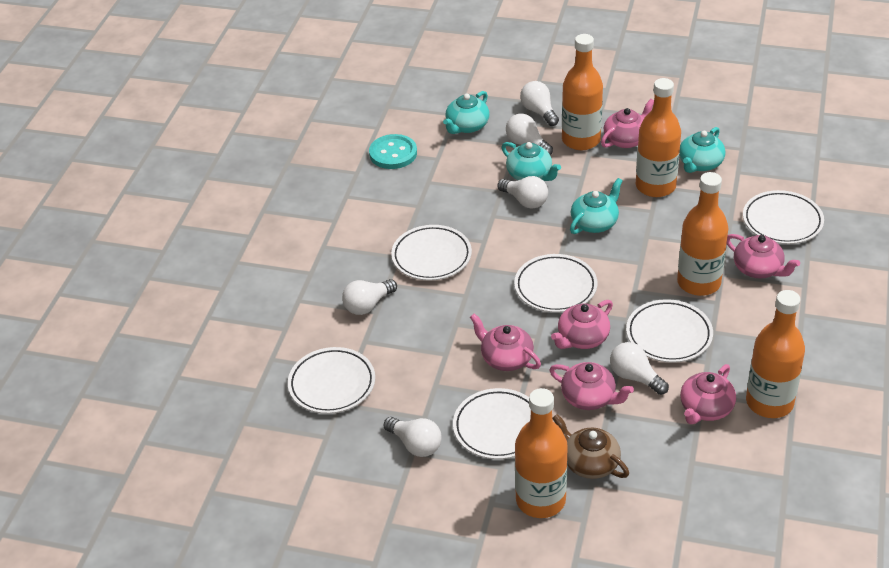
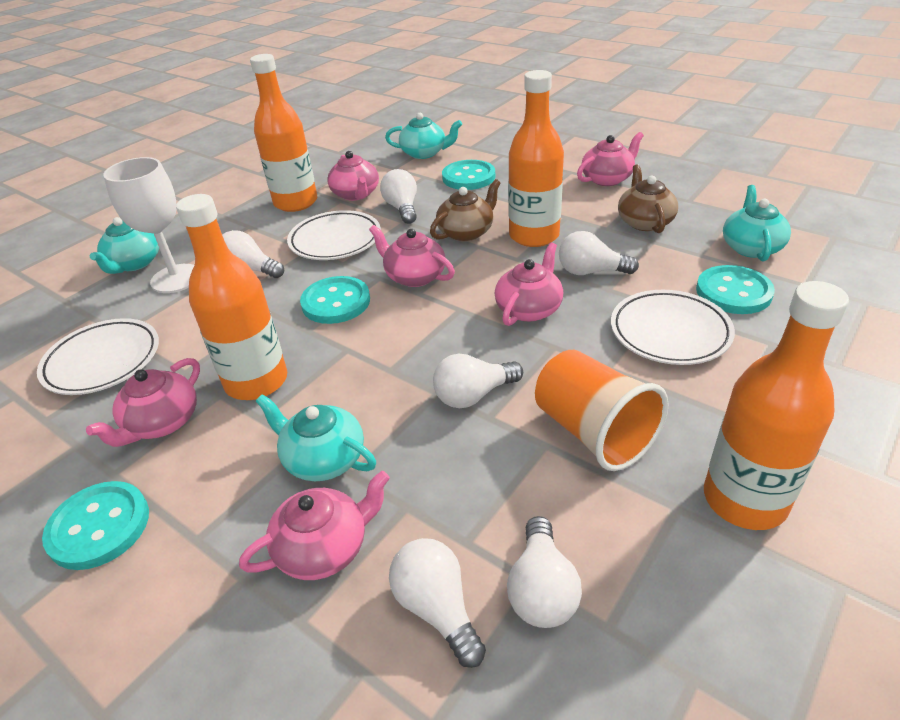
brown teapot: 1 -> 2
orange bottle: 5 -> 4
orange cup: 0 -> 1
turquoise button: 1 -> 4
white goblet: 0 -> 1
white plate: 6 -> 3

